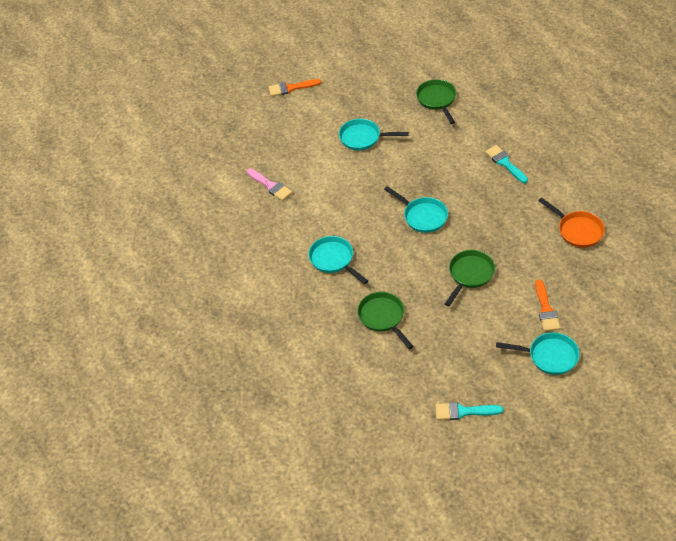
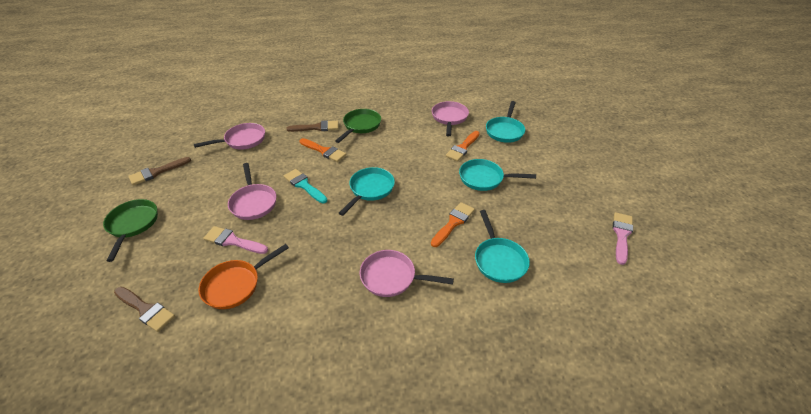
brown brush: 0 -> 3
green pan: 3 -> 2
orange brush: 2 -> 3
pink brush: 1 -> 2
pink pan: 0 -> 4
turquoise brush: 2 -> 1

